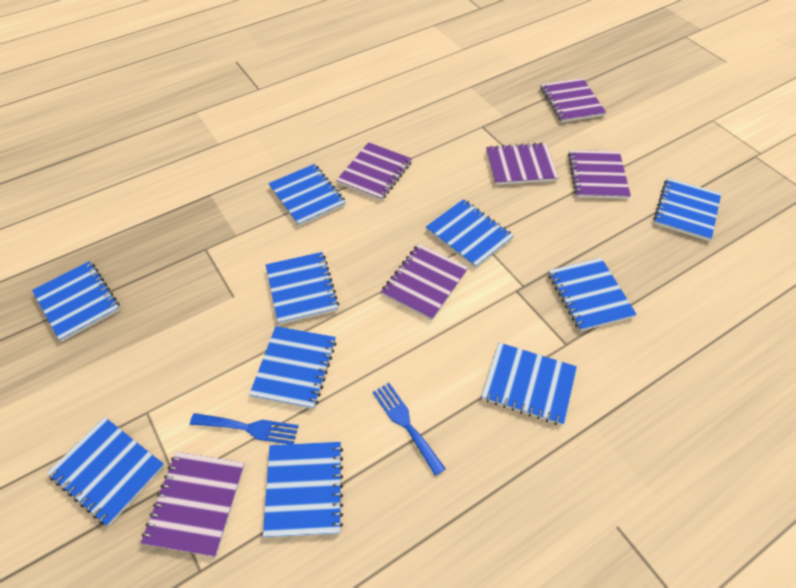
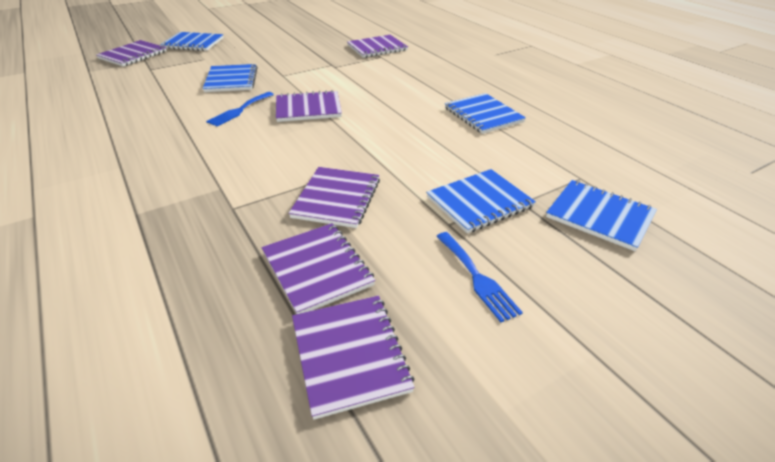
blue notebook: 10 -> 5

